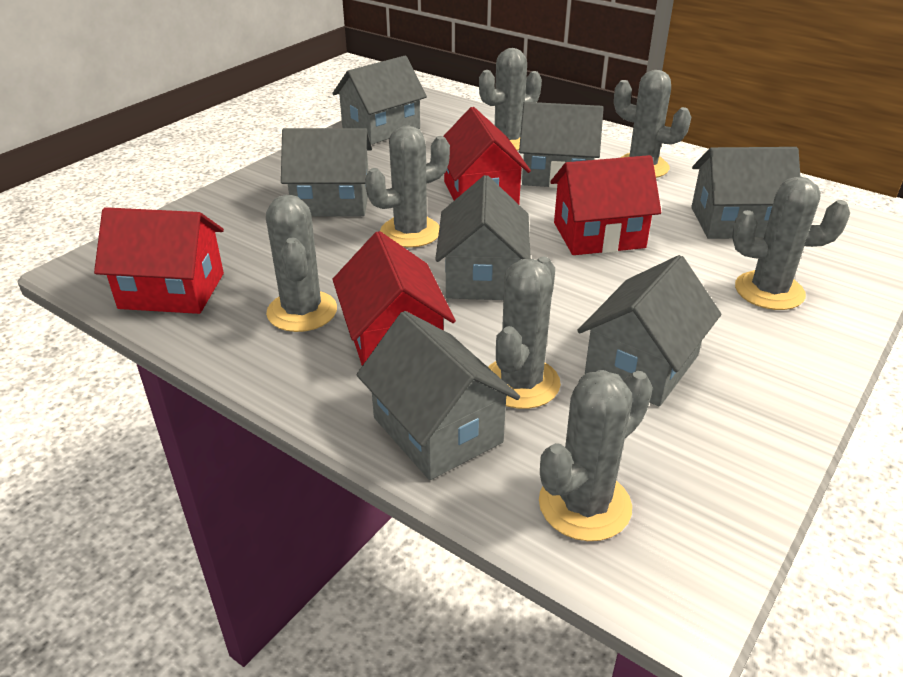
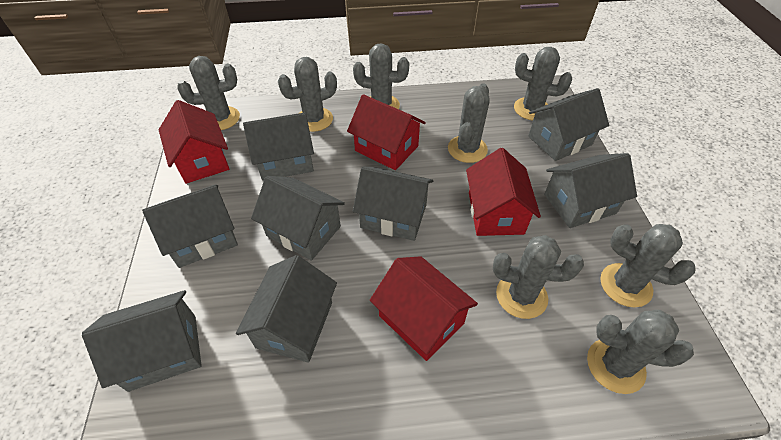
grey cactus: 7 -> 8
grey house: 7 -> 8

